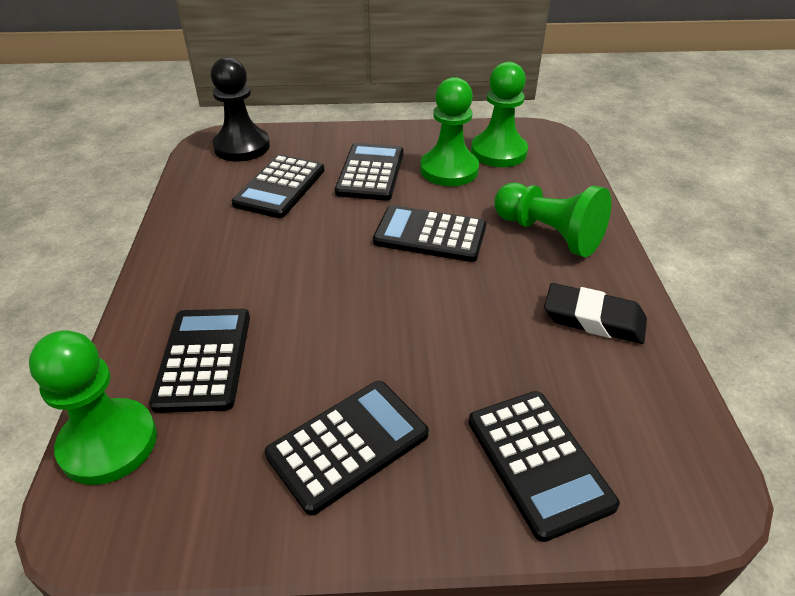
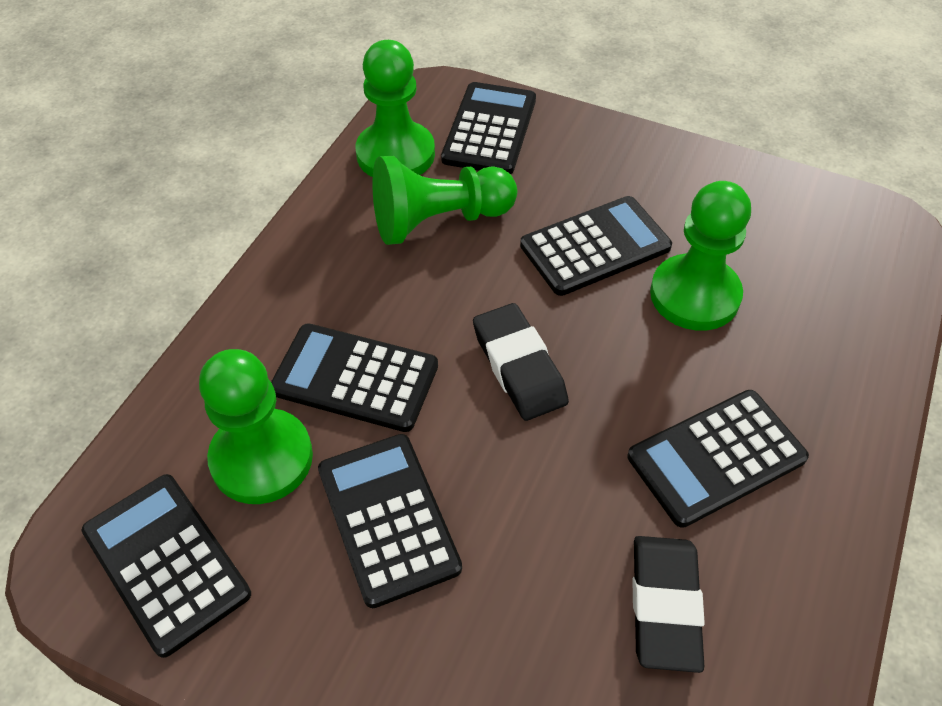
black eraser: 1 -> 2
black pawn: 1 -> 0

